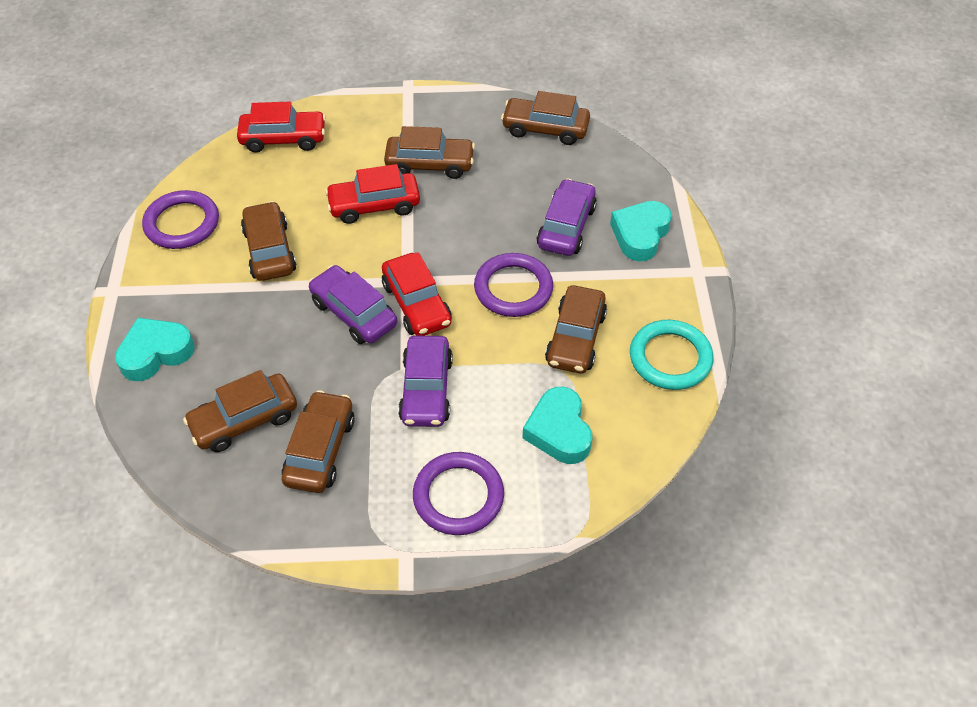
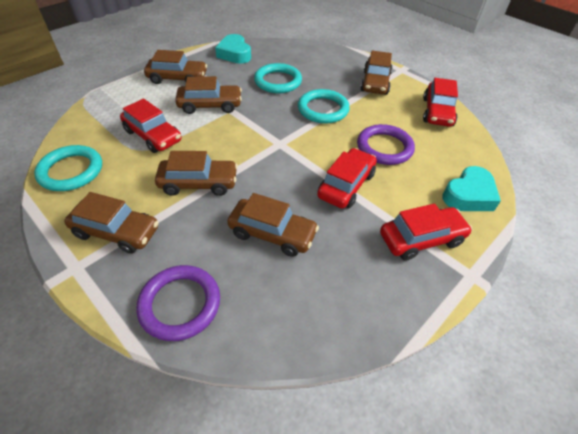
purple car: 3 -> 0
purple ring: 3 -> 2
red car: 3 -> 4
turquoise heart: 3 -> 2
turquoise ring: 1 -> 3

